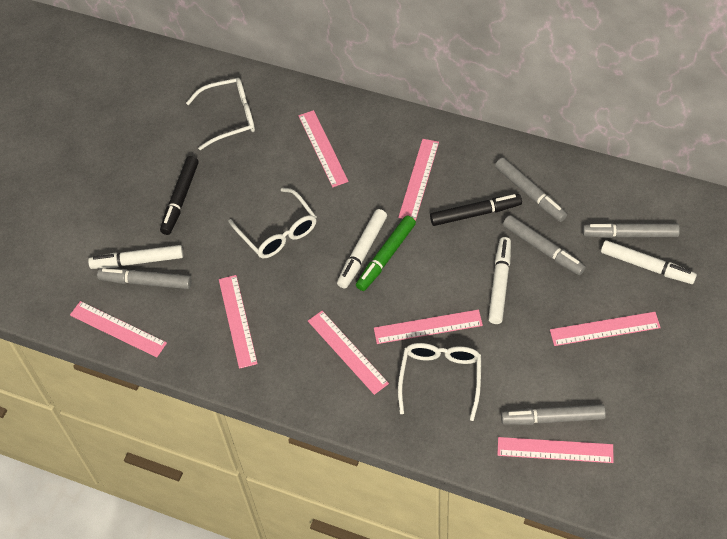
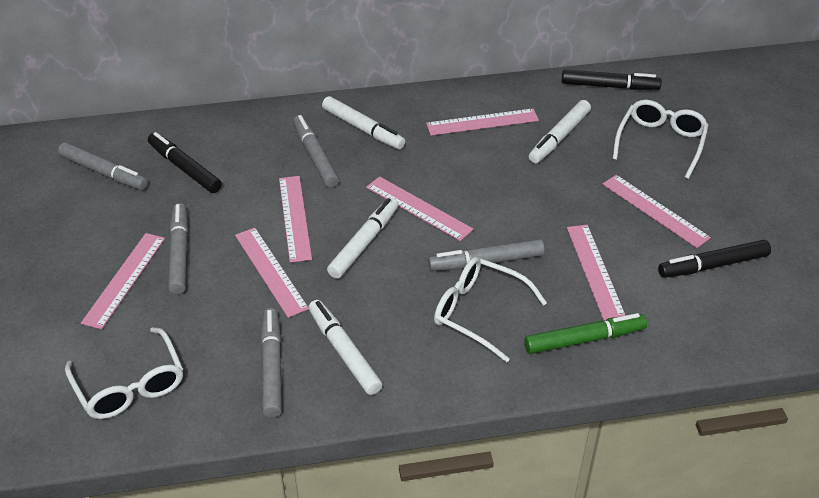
black marker: 2 -> 3
pink ruler: 8 -> 7

